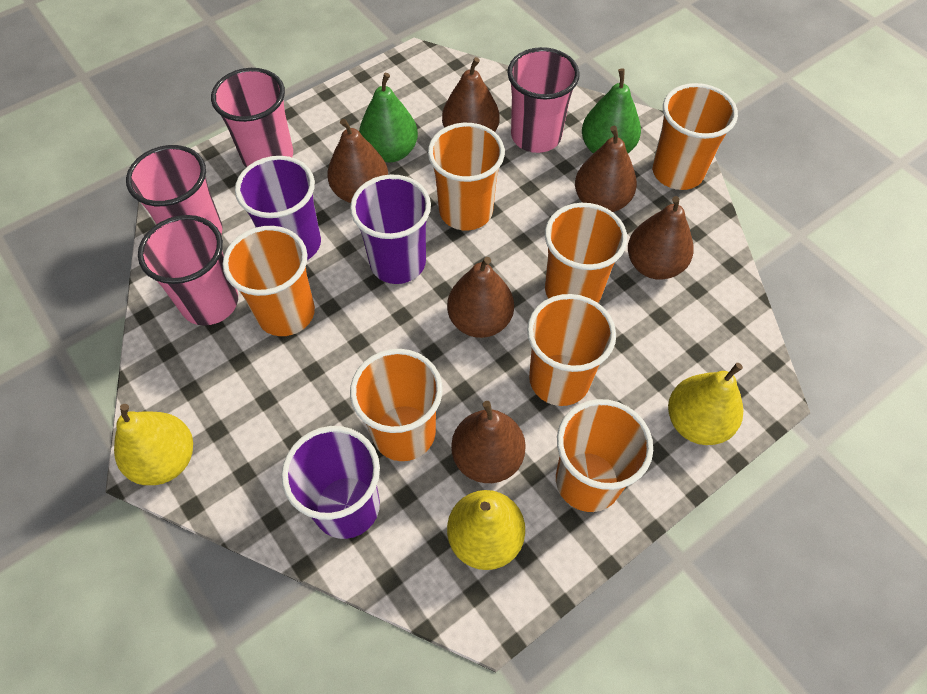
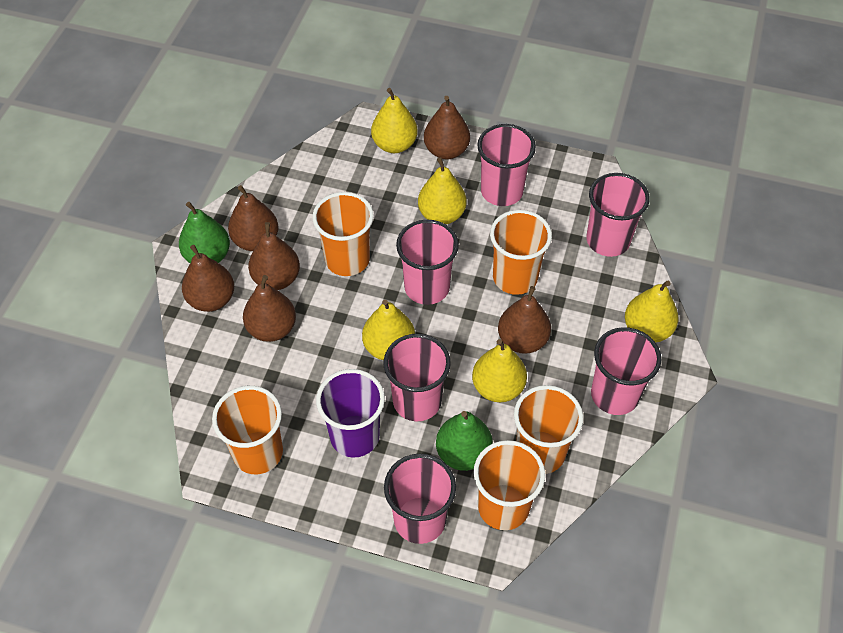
orange cup: 7 -> 5
pink cup: 4 -> 6
purple cup: 3 -> 1
yellow pear: 3 -> 5

